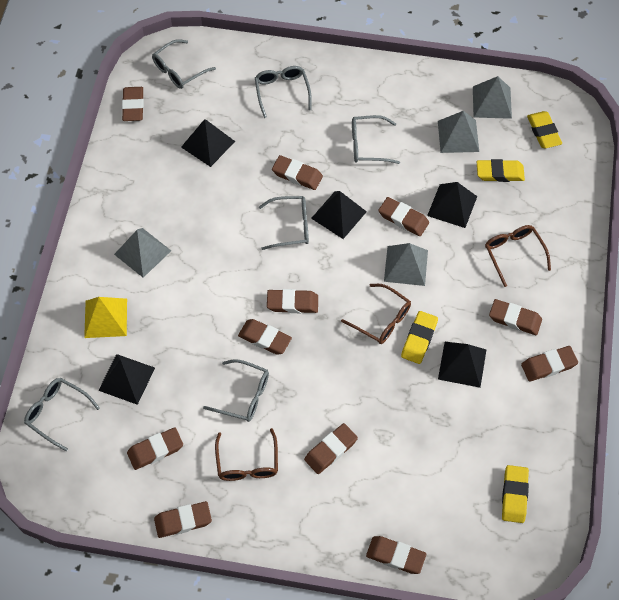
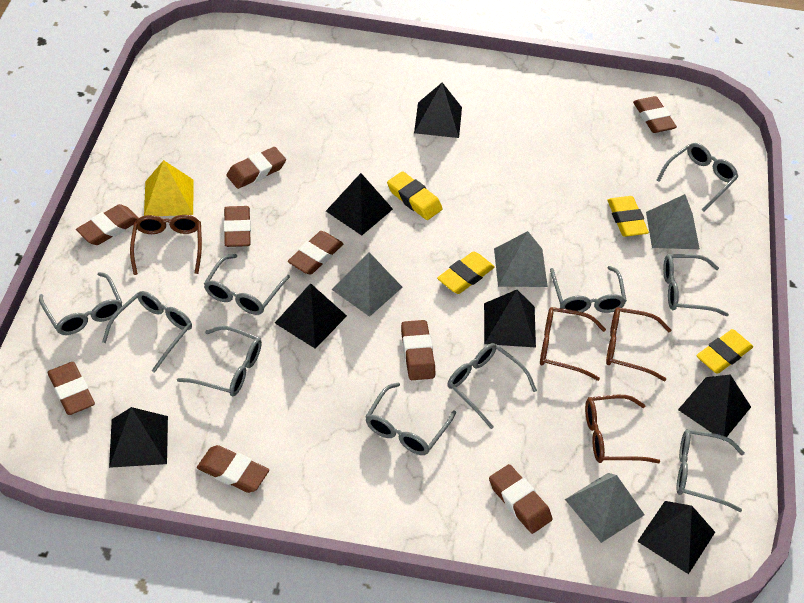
black pyramid: 5 -> 7
brown eraser: 11 -> 9
brown glasses: 3 -> 4
grey glasses: 6 -> 10

